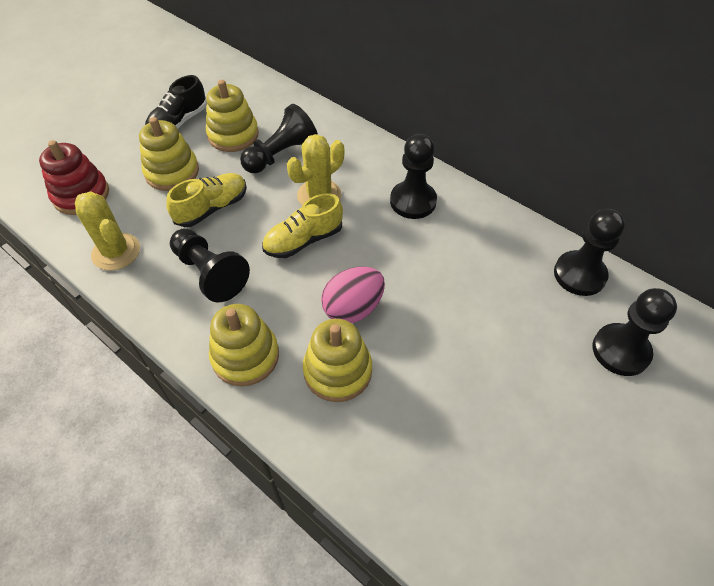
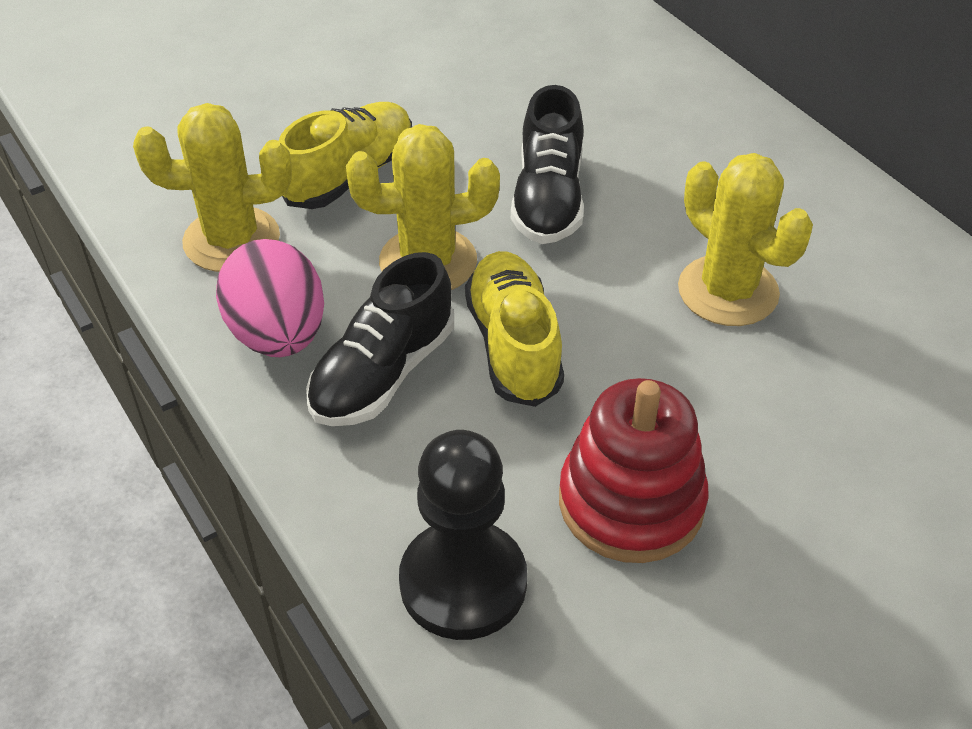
black pawn: 5 -> 1
black shoe: 1 -> 2
yellow cactus: 2 -> 3
yellow stacking toy: 4 -> 0

